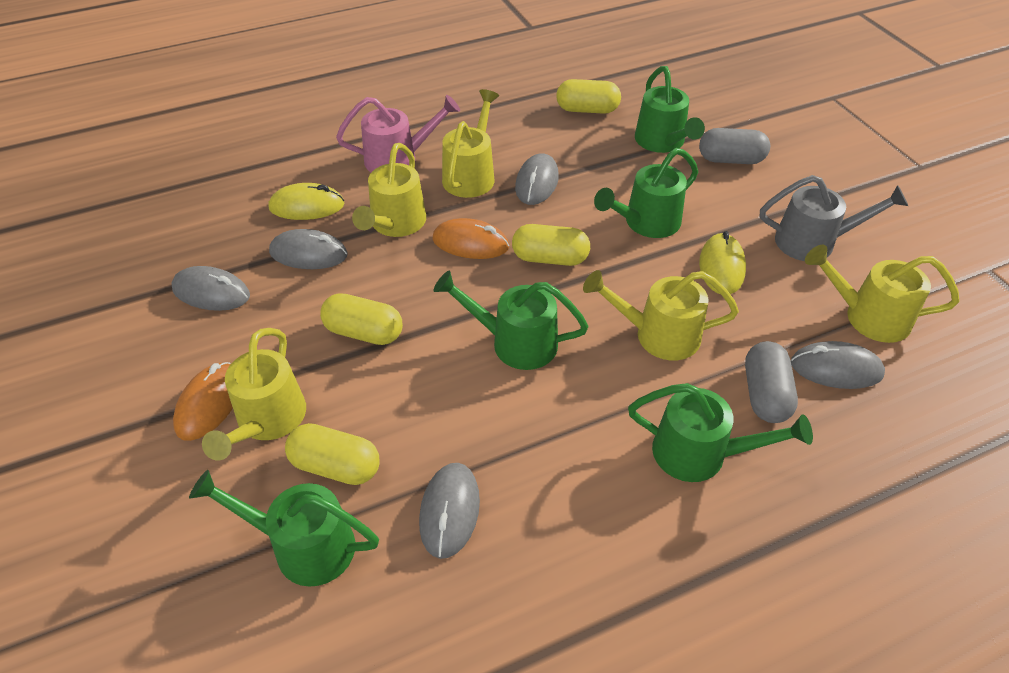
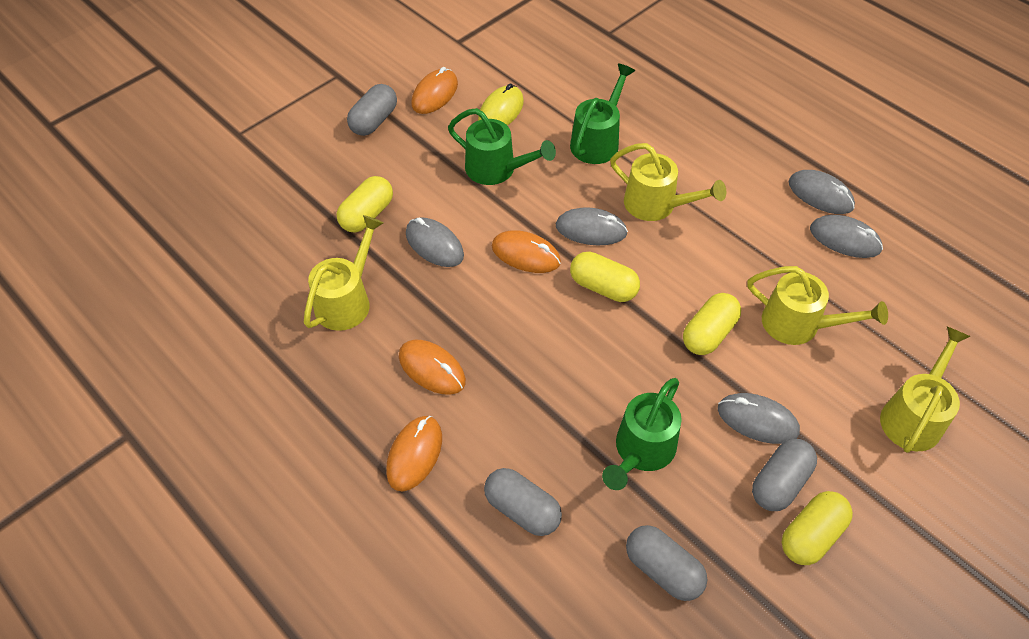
green watering can: 5 -> 3
grey capsule: 2 -> 4
grey watering can: 1 -> 0
orange mouse: 2 -> 4
pink watering can: 1 -> 0
yellow mouse: 2 -> 1
yellow watering can: 5 -> 4

